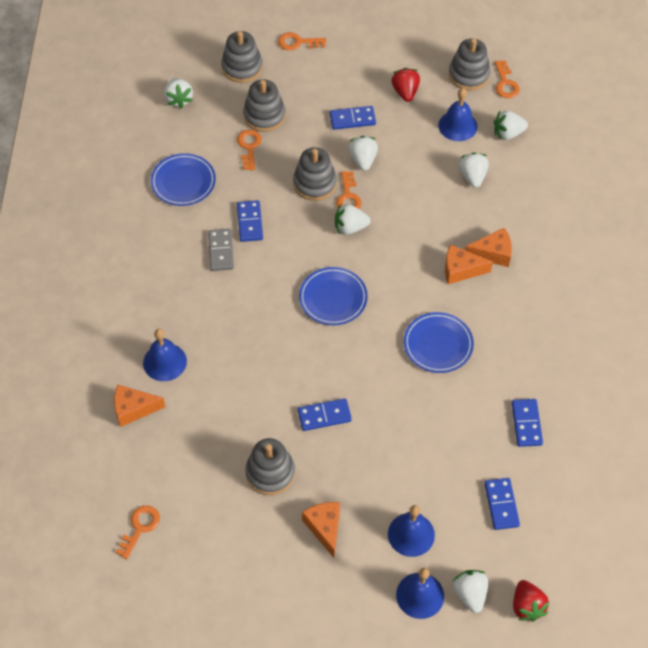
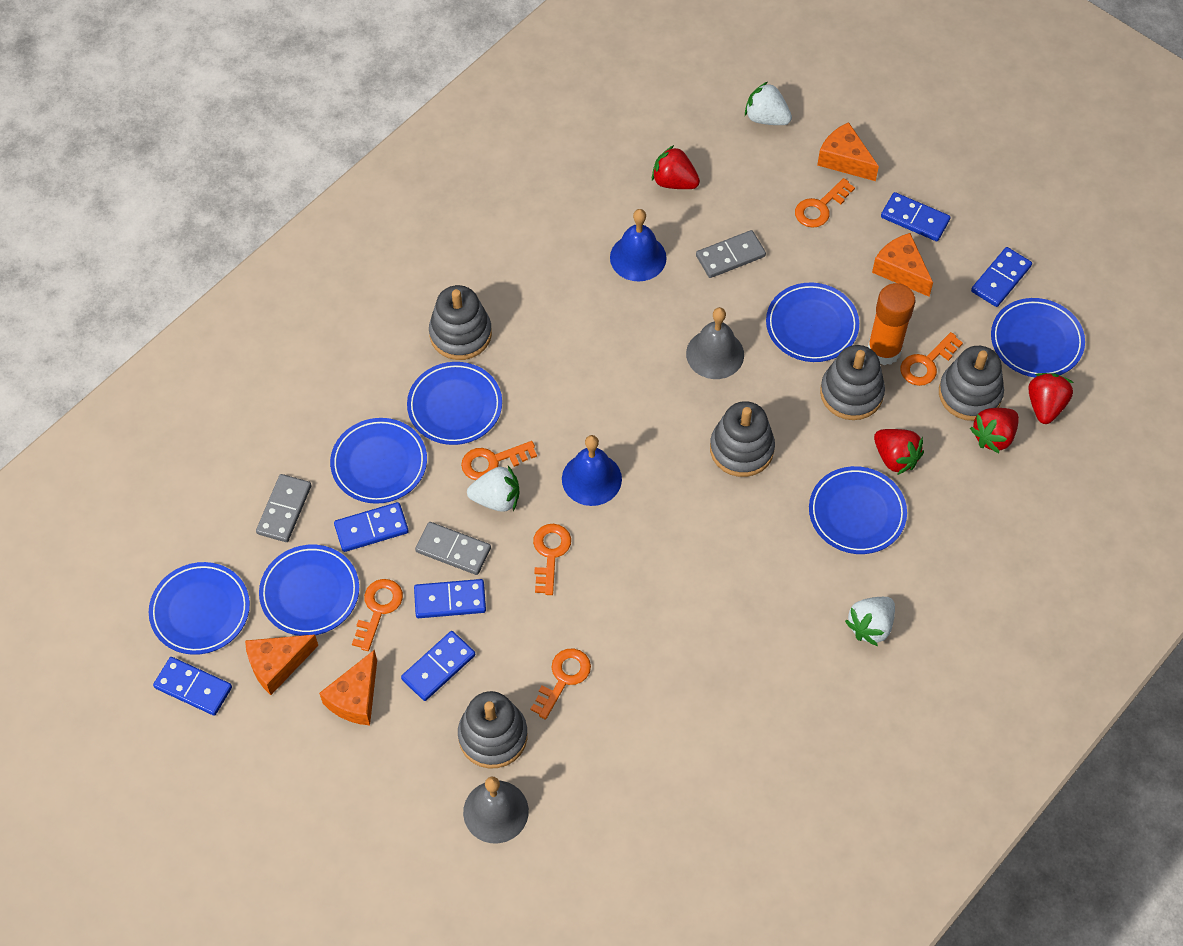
blue bell: 4 -> 2
blue domino: 5 -> 6
blue plate: 3 -> 7
grey bell: 0 -> 2
grey domino: 1 -> 3
orange glue stick: 0 -> 1
orange key: 5 -> 6
red strawberry: 2 -> 4
white strawberry: 6 -> 3

